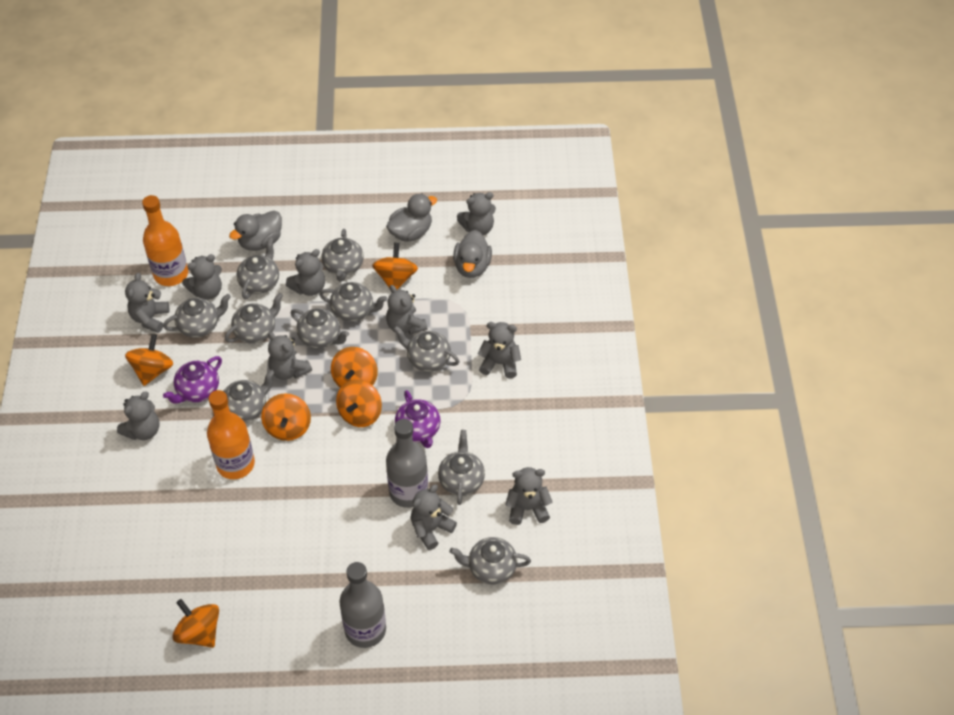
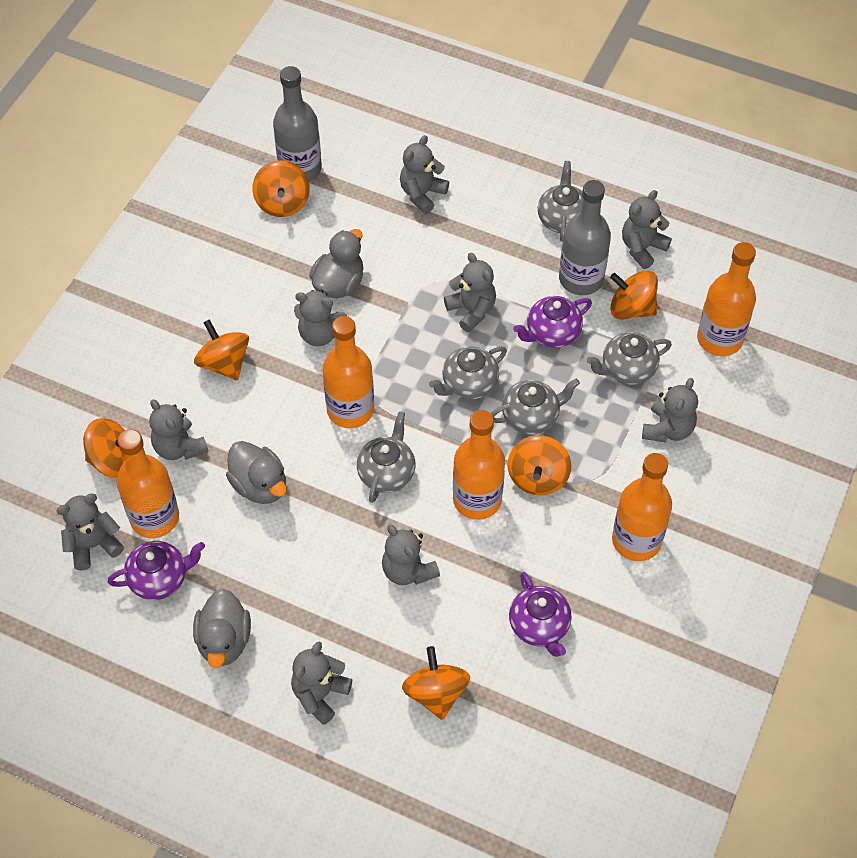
grey teapot: 10 -> 5
grey teddy bear: 10 -> 9
orange bottle: 2 -> 5
purple teapot: 2 -> 3

